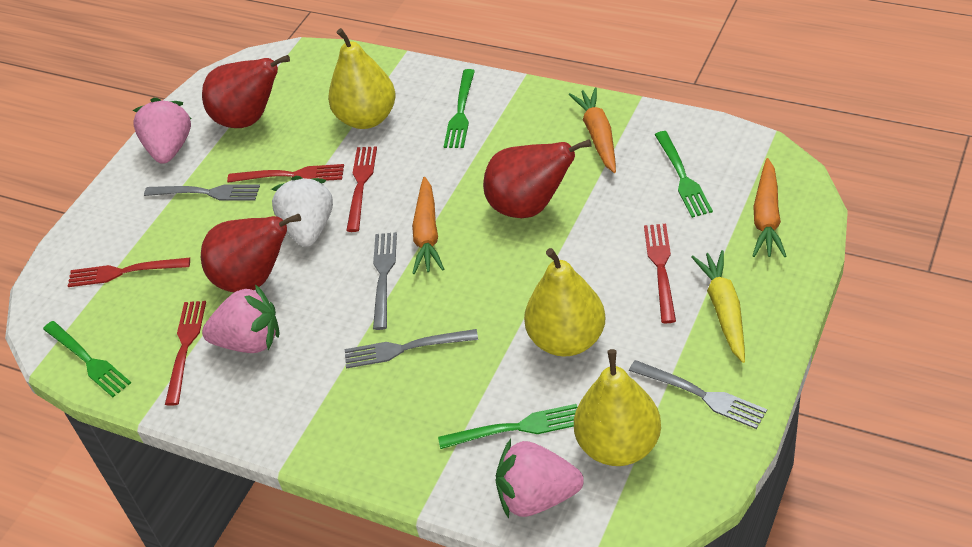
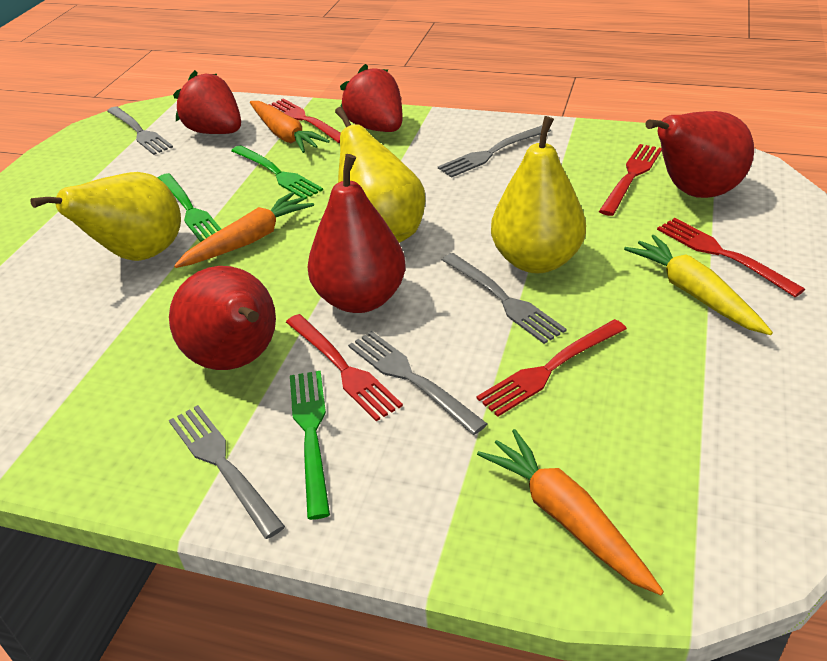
green fork: 4 -> 3
grey fork: 4 -> 5
pink strawberry: 3 -> 0
red strawberry: 0 -> 2
white strawberry: 1 -> 0

